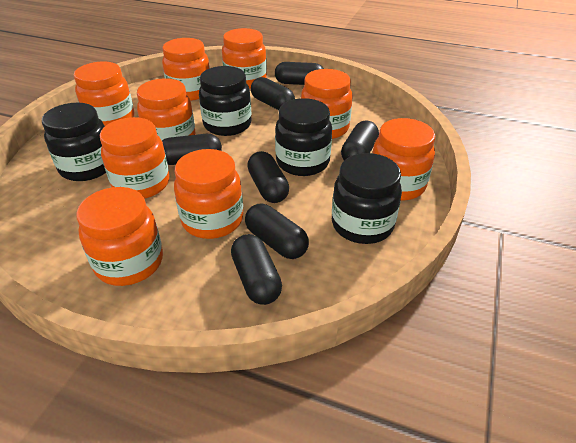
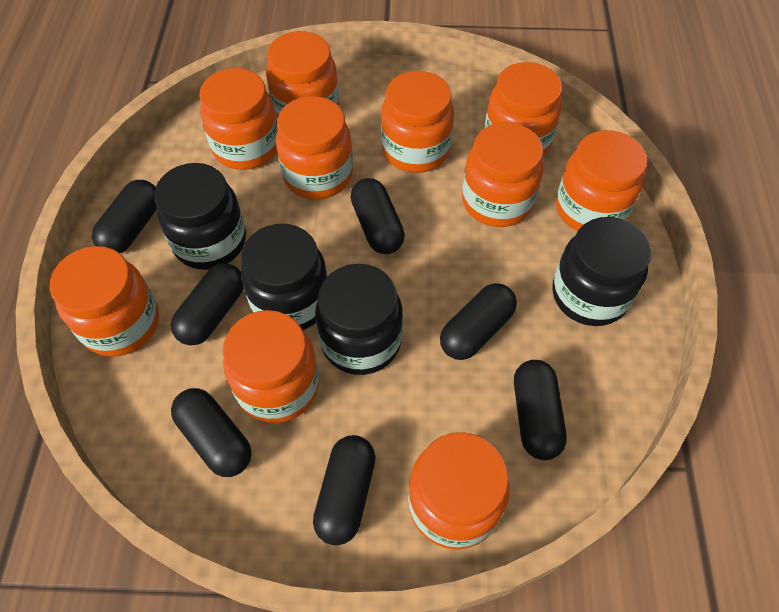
orange jar: 9 -> 10

